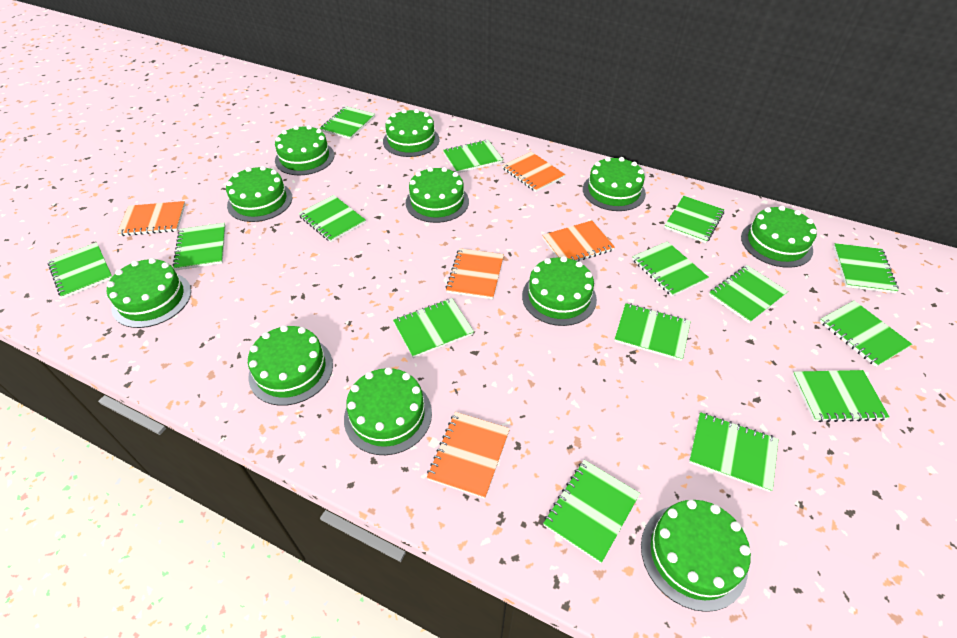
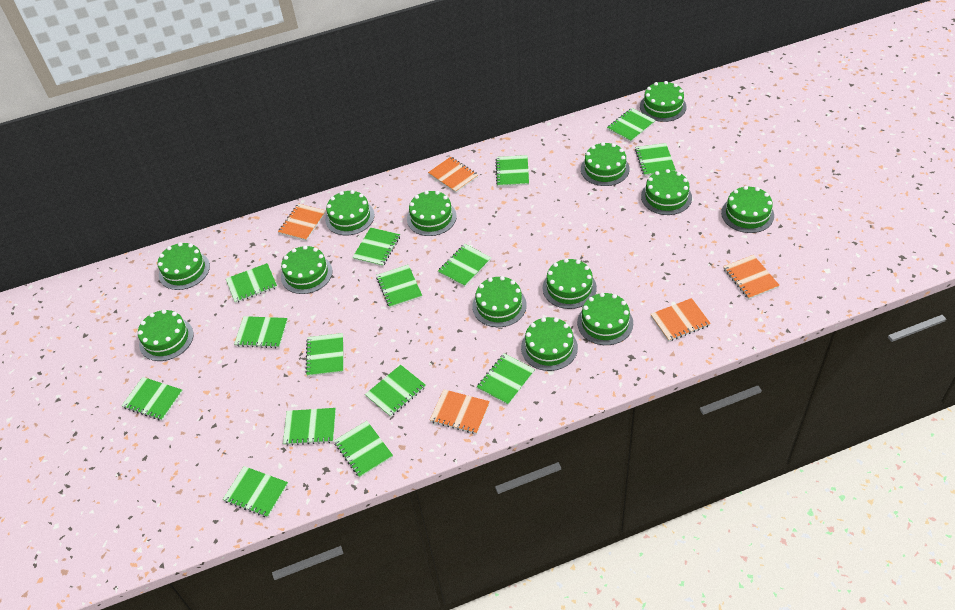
green cake: 11 -> 13

